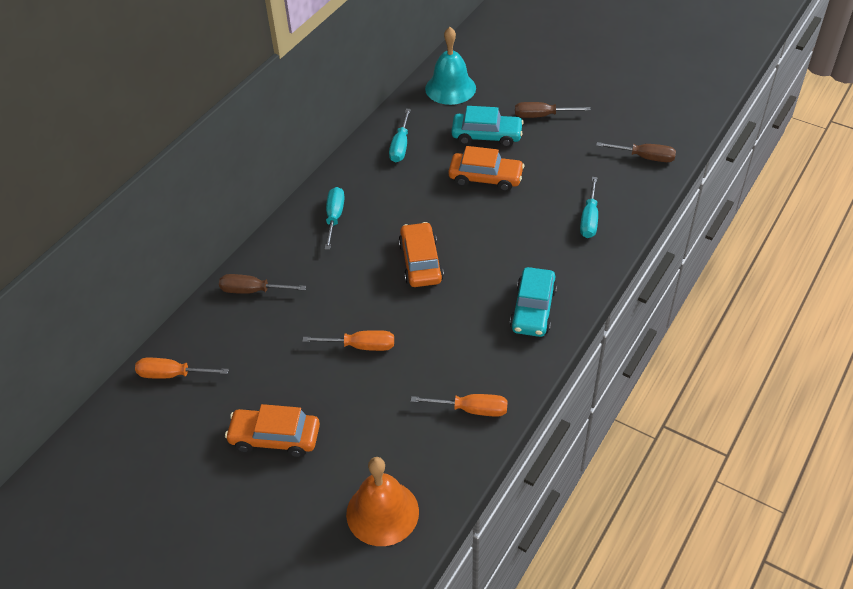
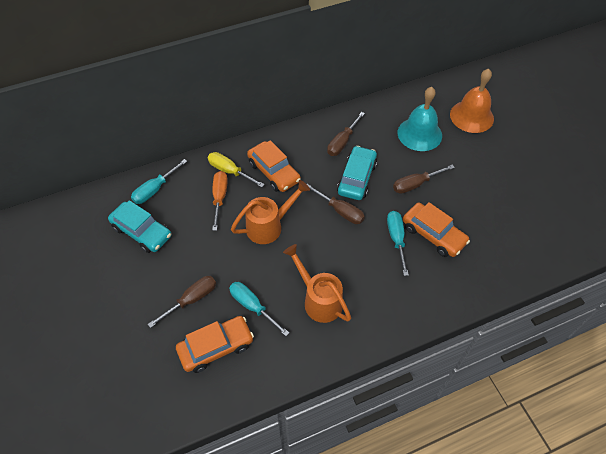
brown screwdriver: 3 -> 4
orange screwdriver: 3 -> 1
orange watering can: 0 -> 2
yellow screwdriver: 0 -> 1

